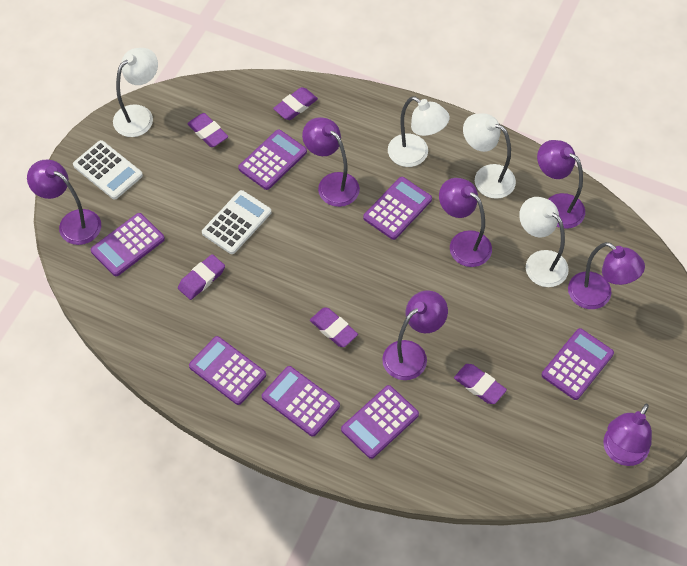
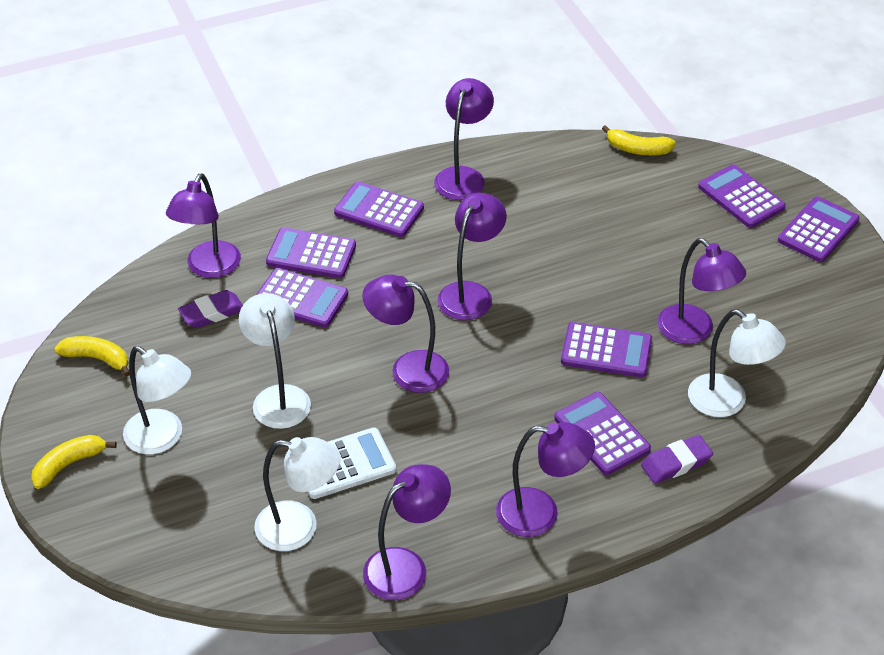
purple eraser: 5 -> 2
white calculator: 2 -> 1
yellow banana: 0 -> 3

